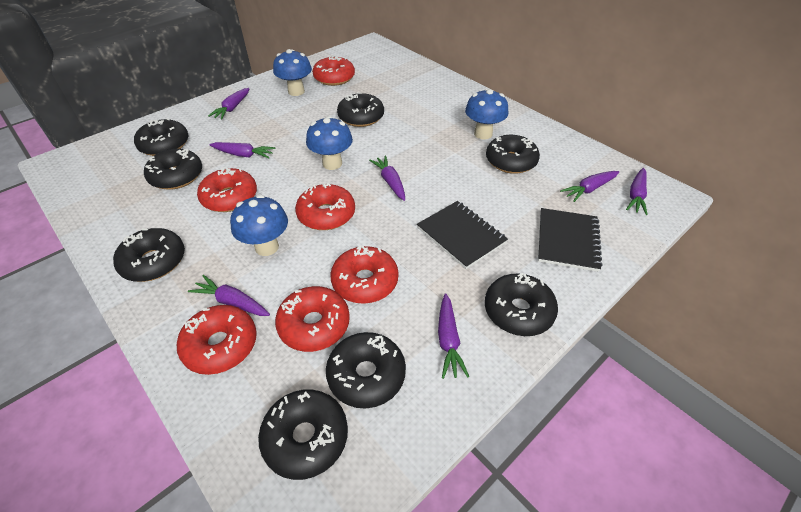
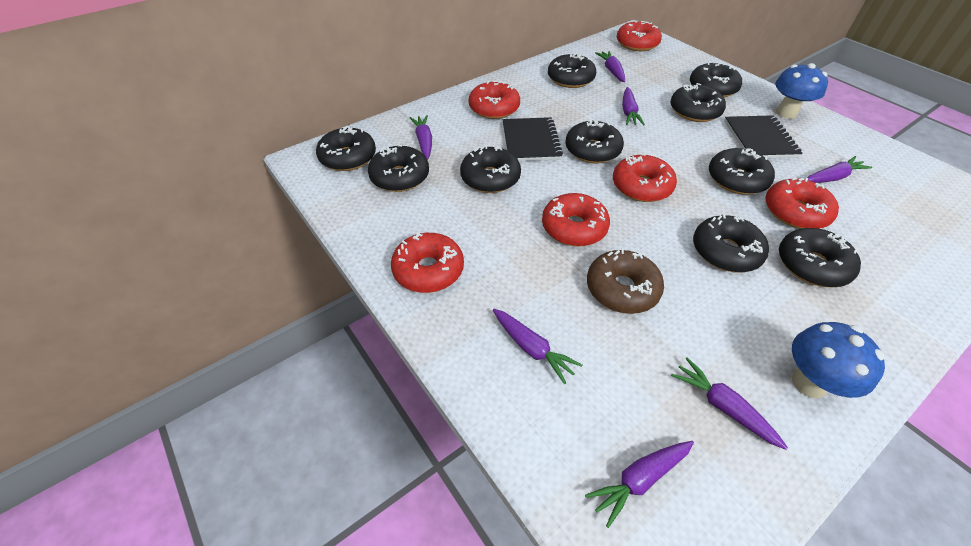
black donut: 8 -> 10
blue mushroom: 4 -> 2
brown donut: 0 -> 1

